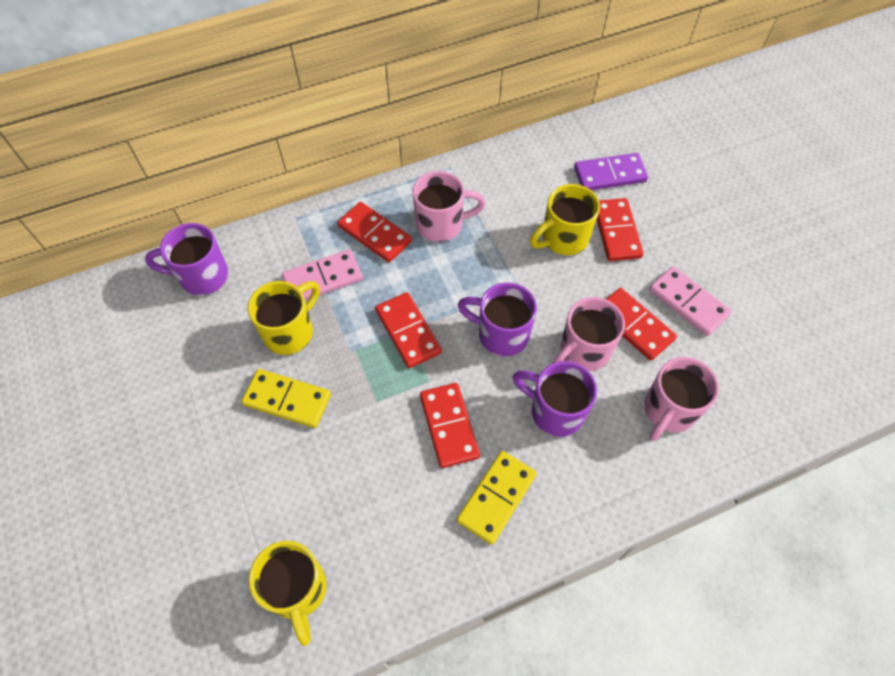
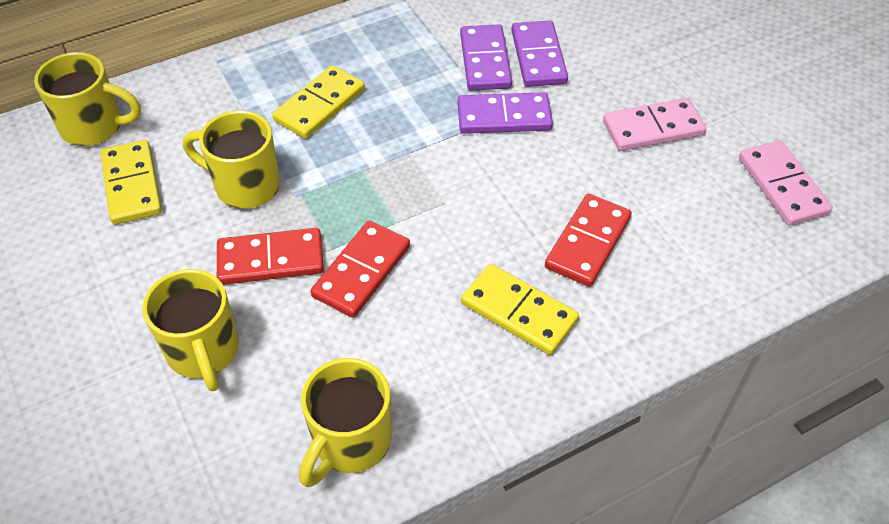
pink mug: 3 -> 0
purple domino: 1 -> 3
purple mug: 3 -> 0
red domino: 5 -> 3
yellow domino: 2 -> 3
yellow mug: 3 -> 4

